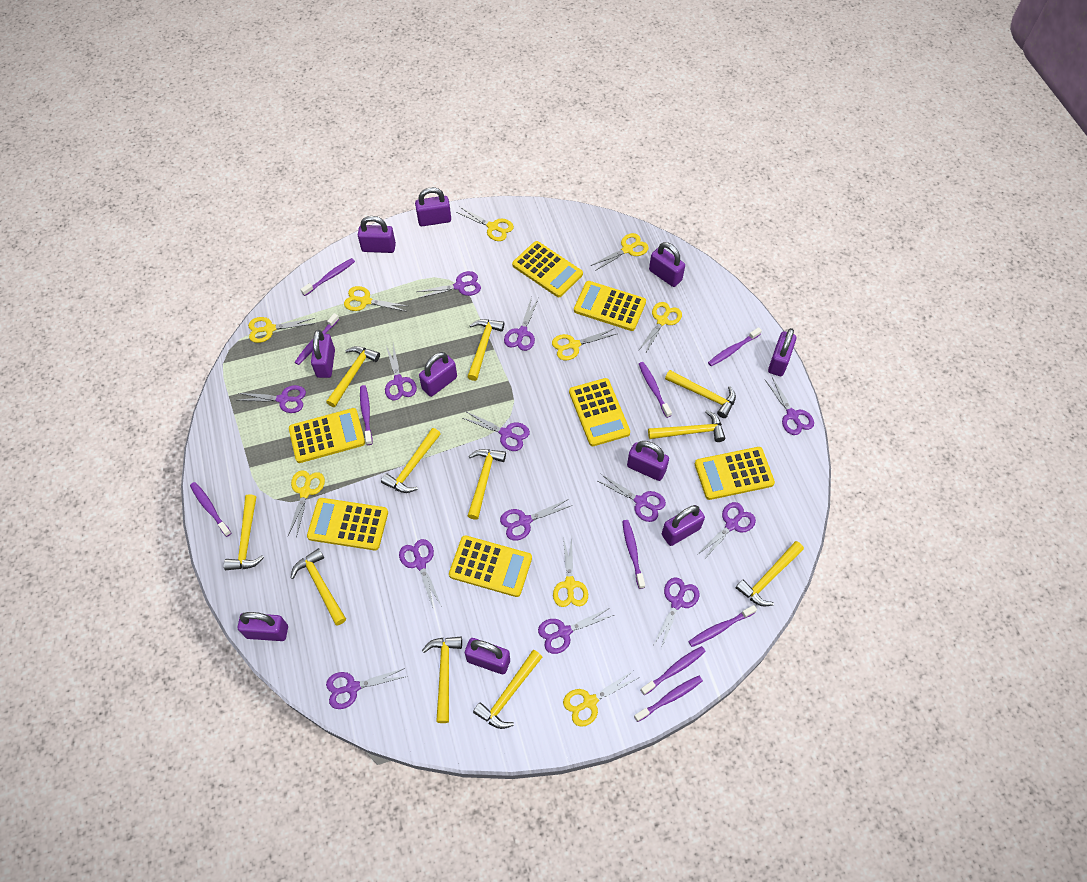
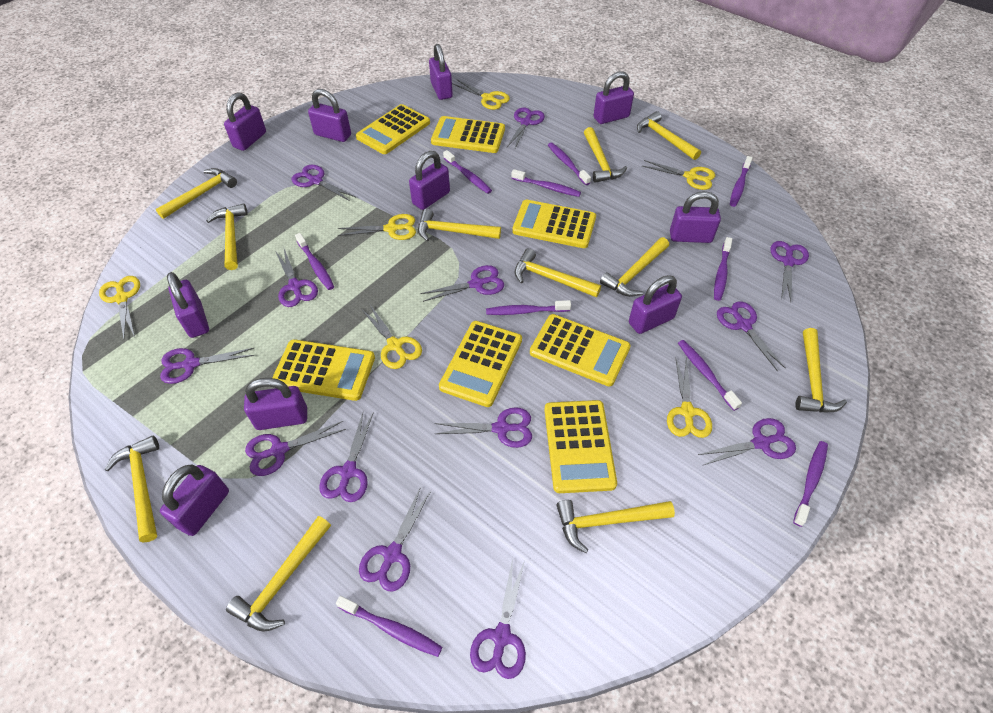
yellow scissors: 9 -> 6

